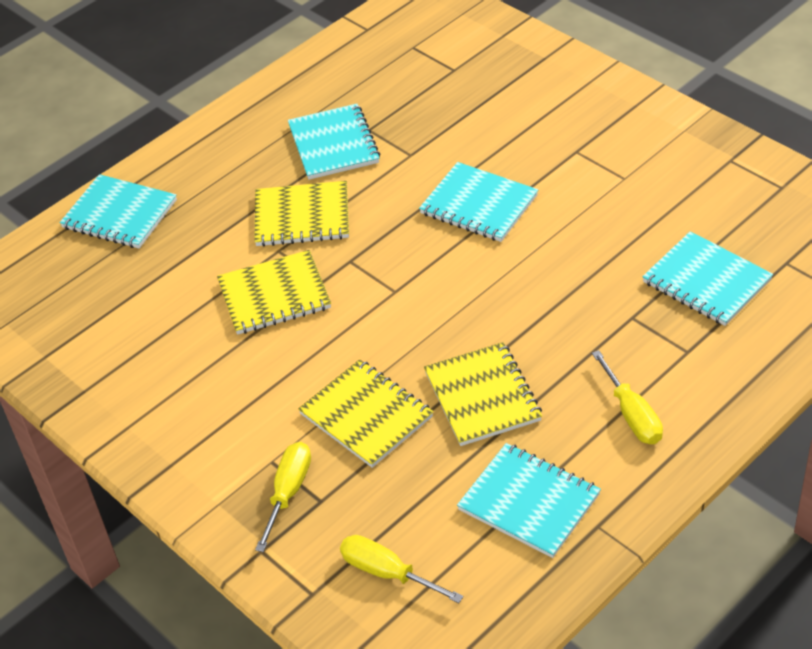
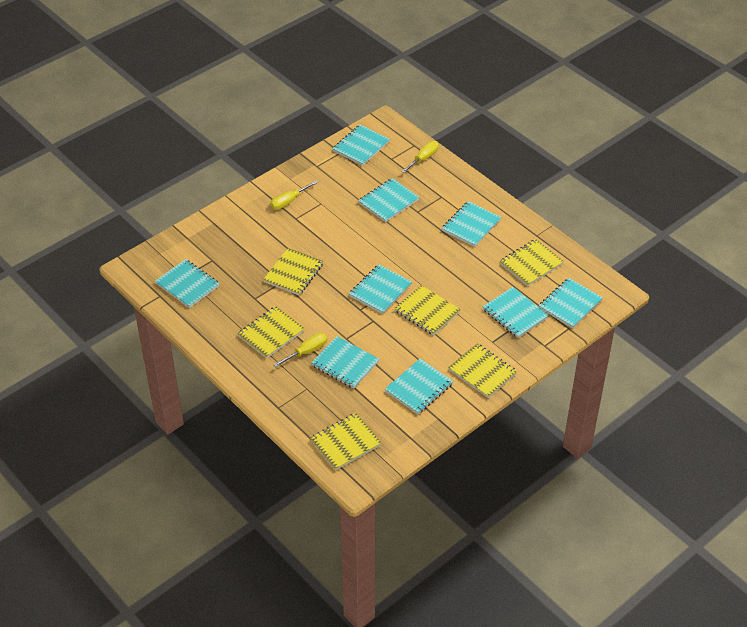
turquoise notebook: 5 -> 9
yellow notebook: 4 -> 6

